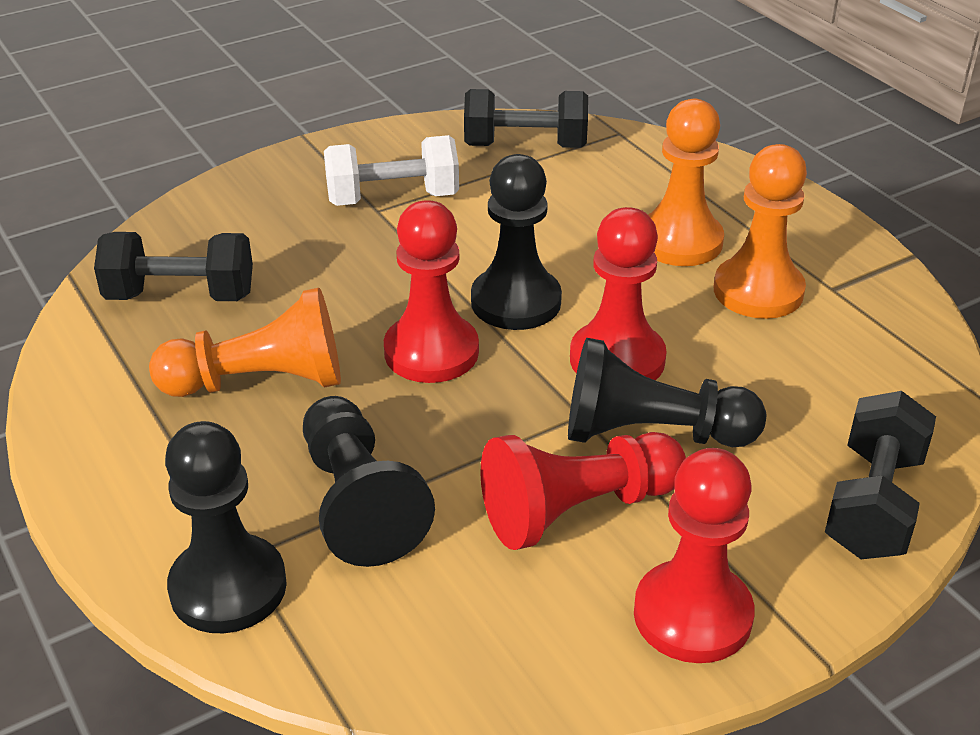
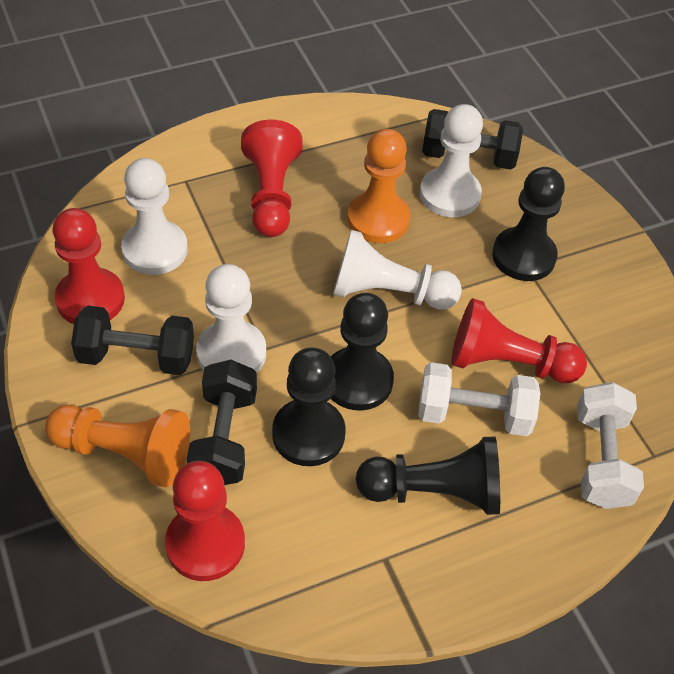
orange pawn: 3 -> 2
white dumbbell: 1 -> 2
white pawn: 0 -> 4

